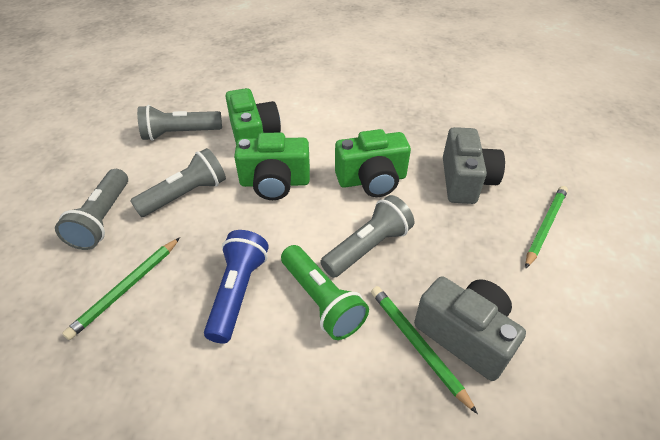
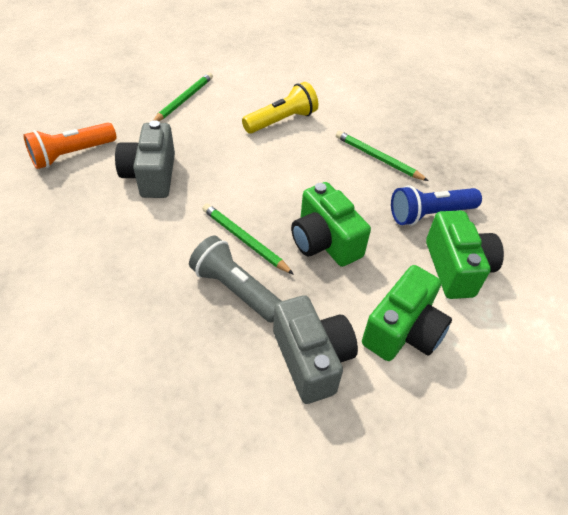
green flashlight: 1 -> 0
grey flashlight: 4 -> 1
orange flashlight: 0 -> 1
yellow flashlight: 0 -> 1

